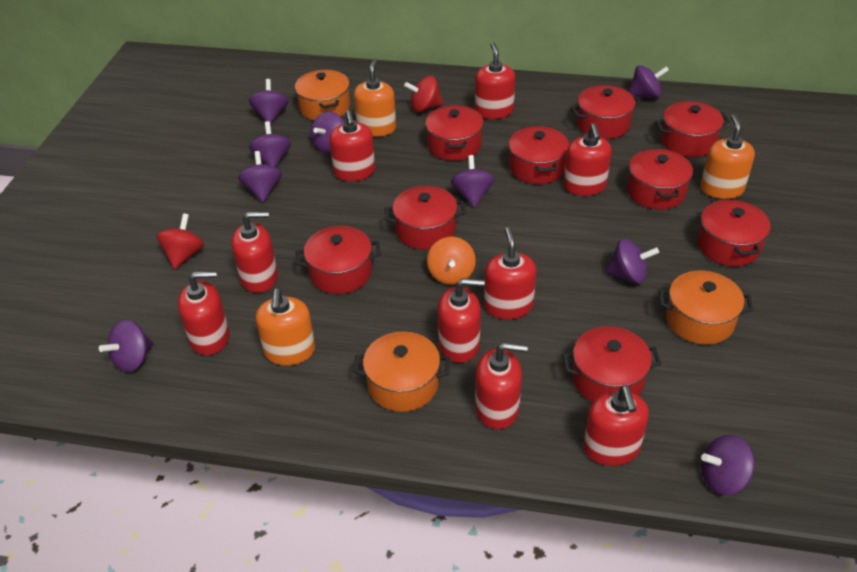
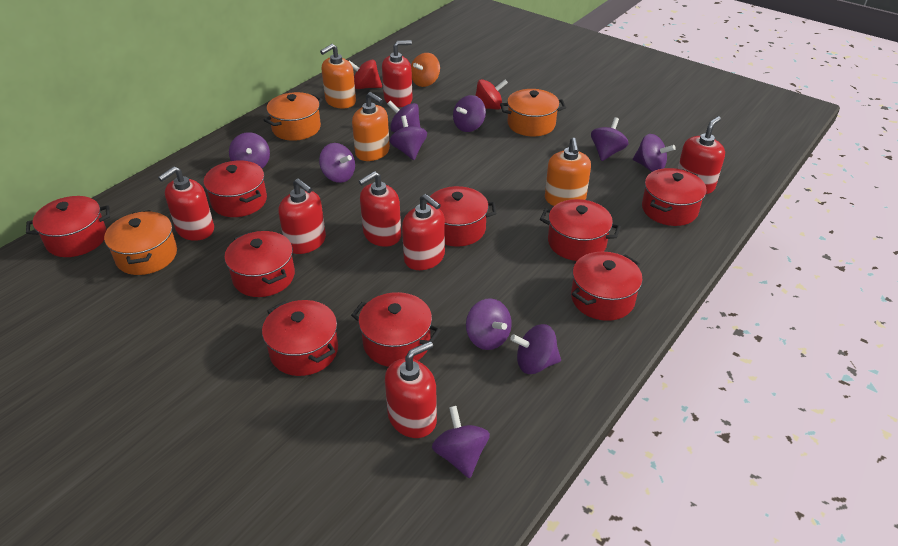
purple spinning top: 9 -> 10
red soap dispenser: 9 -> 7

